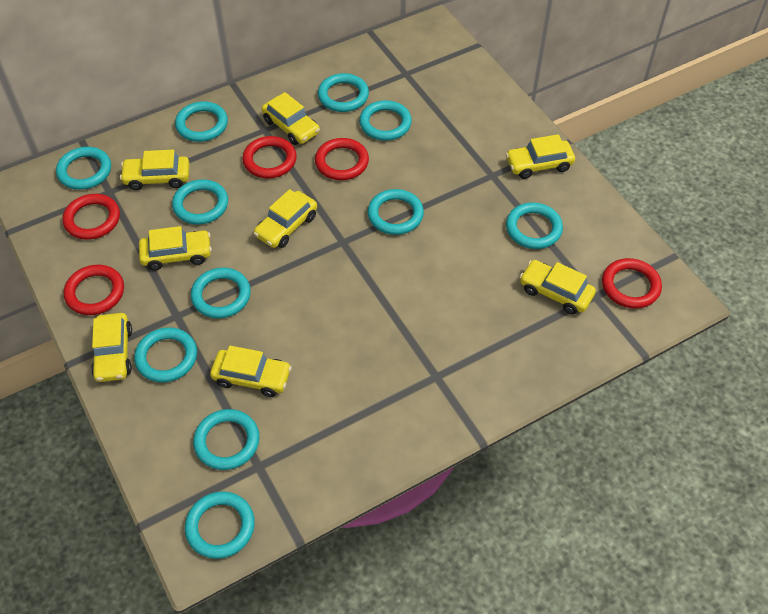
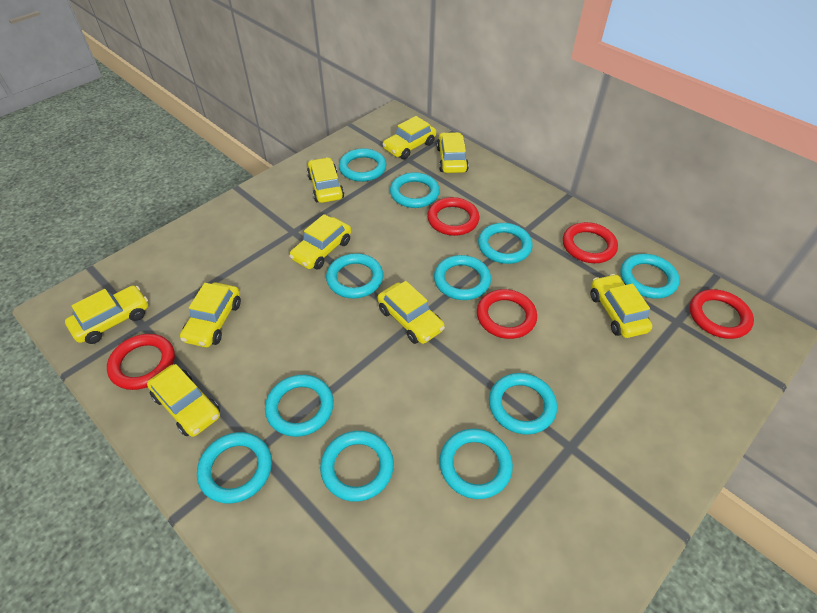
yellow car: 8 -> 9

